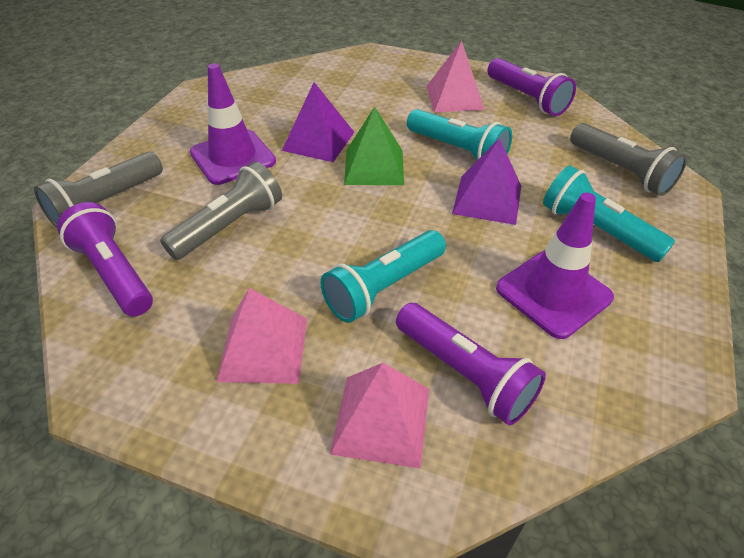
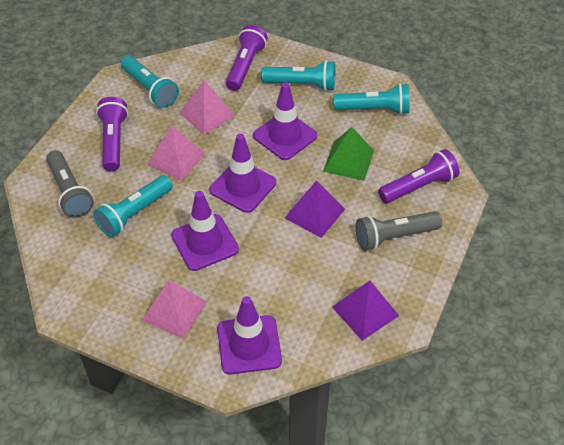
grey flashlight: 3 -> 2
purple traffic cone: 2 -> 4
turquoise flashlight: 3 -> 4

